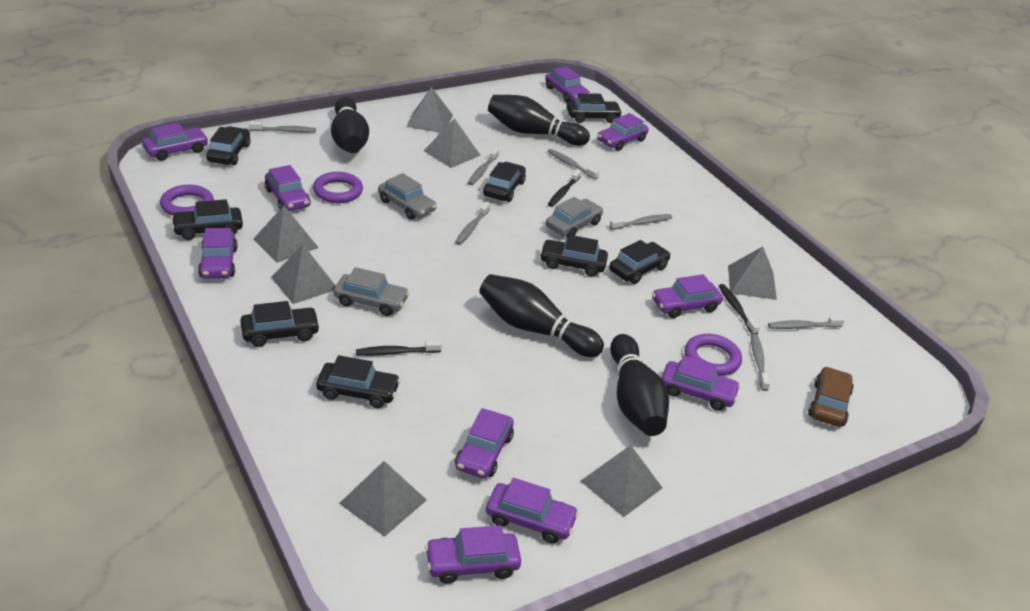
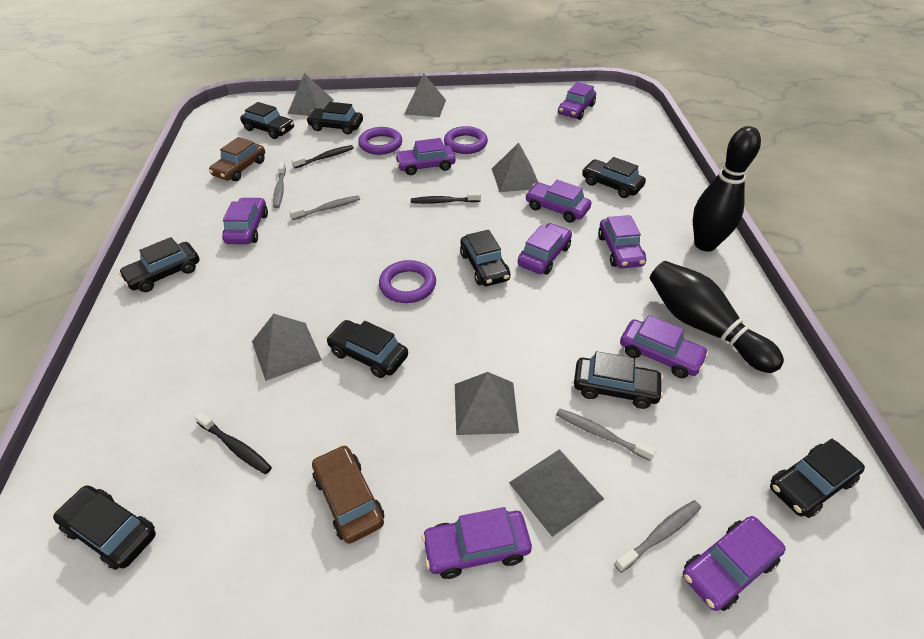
black bowling pin: 4 -> 2
black car: 8 -> 9
brown car: 1 -> 2
grey car: 3 -> 0
grey pyramid: 7 -> 6
grey toothbrush: 7 -> 4
purple car: 10 -> 9

